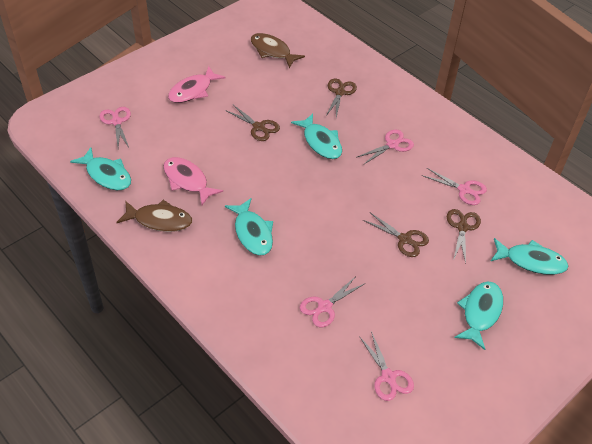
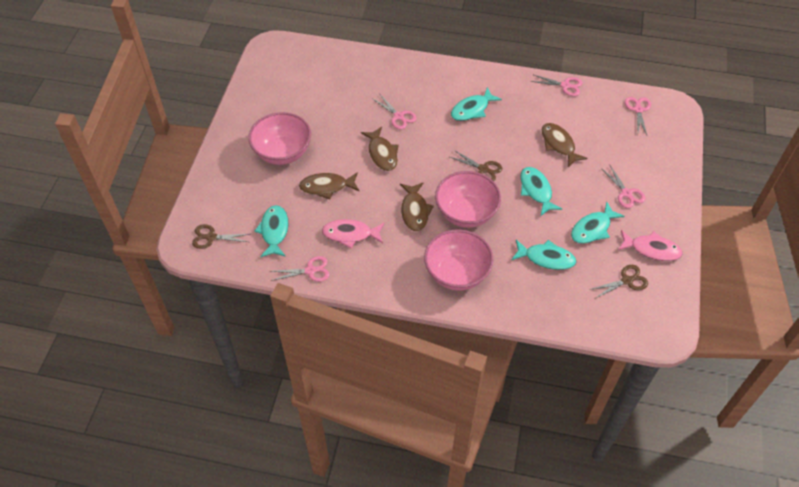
brown fish: 2 -> 4
brown scissors: 4 -> 3
pink bowl: 0 -> 3

